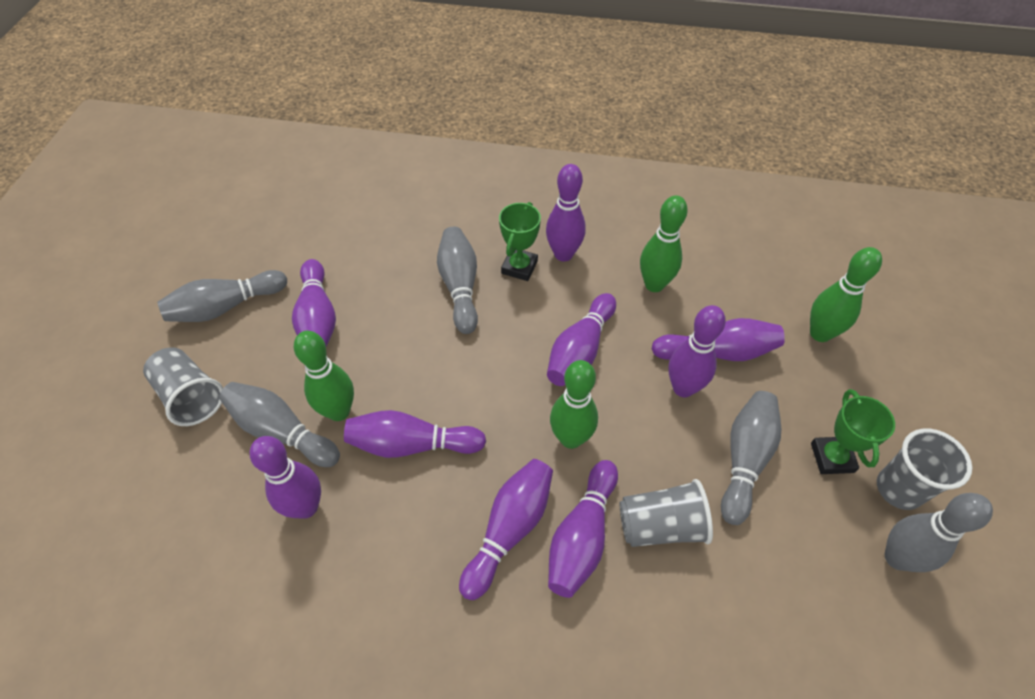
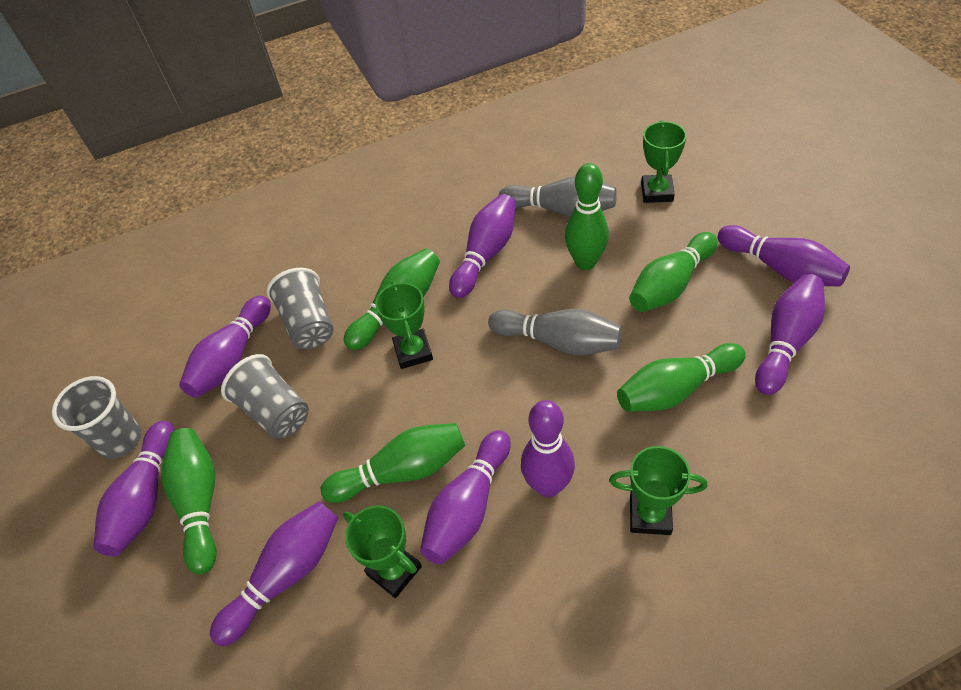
green bowling pin: 4 -> 6
green trophy: 2 -> 4
grey bowling pin: 5 -> 2
purple bowling pin: 9 -> 8

